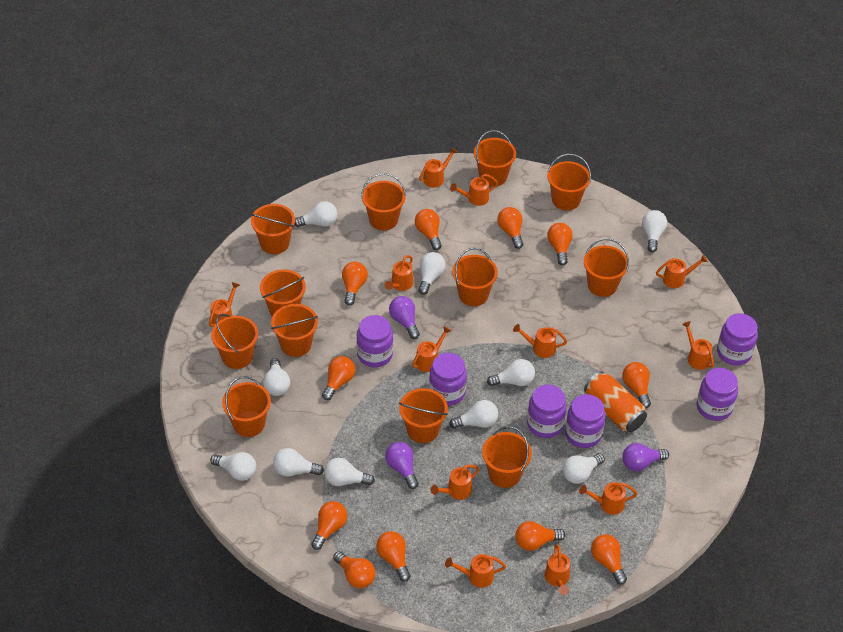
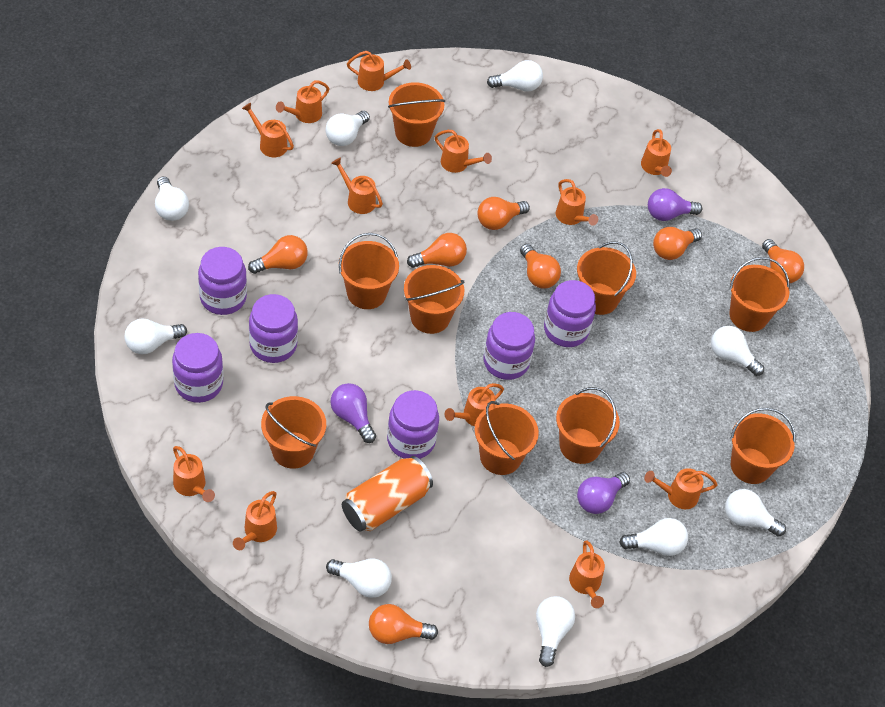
orange bucket: 12 -> 9
orange light bulb: 11 -> 7
white light bulb: 10 -> 9

